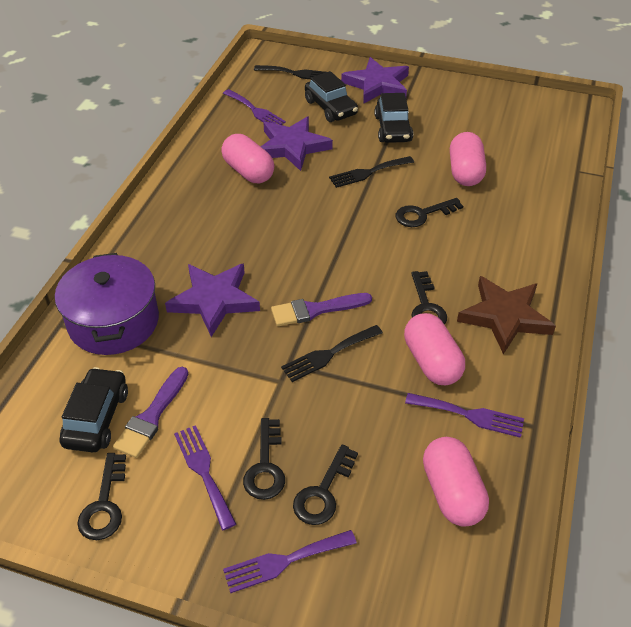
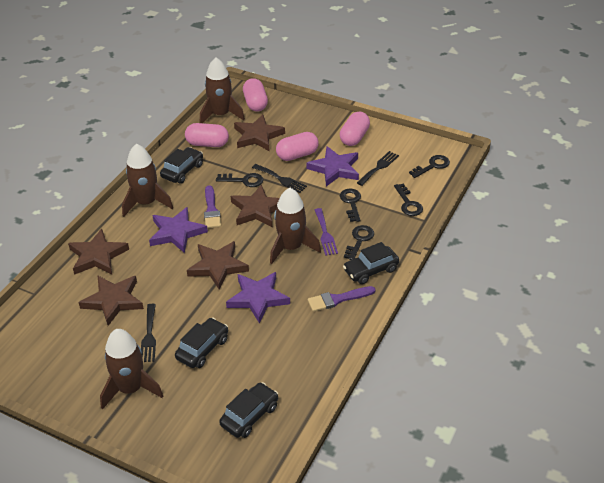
black car: 3 -> 4
brown rocket: 0 -> 4
brown star: 1 -> 5
purple fork: 4 -> 1
purple pot: 1 -> 0

